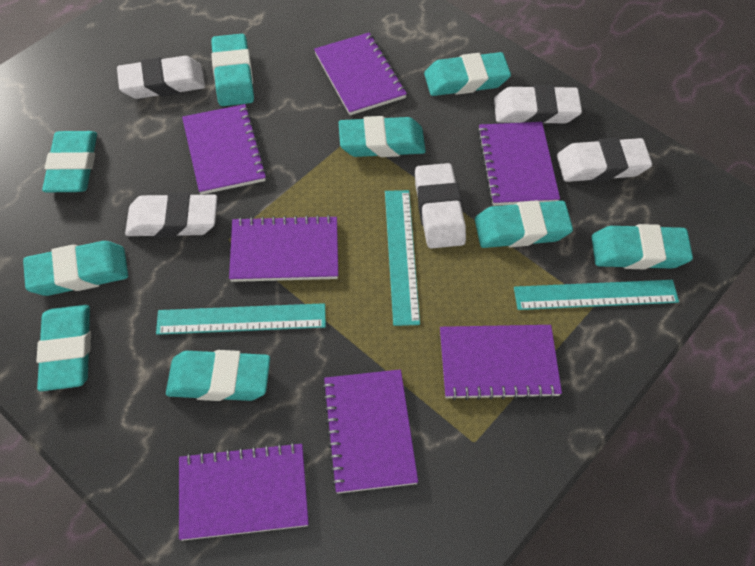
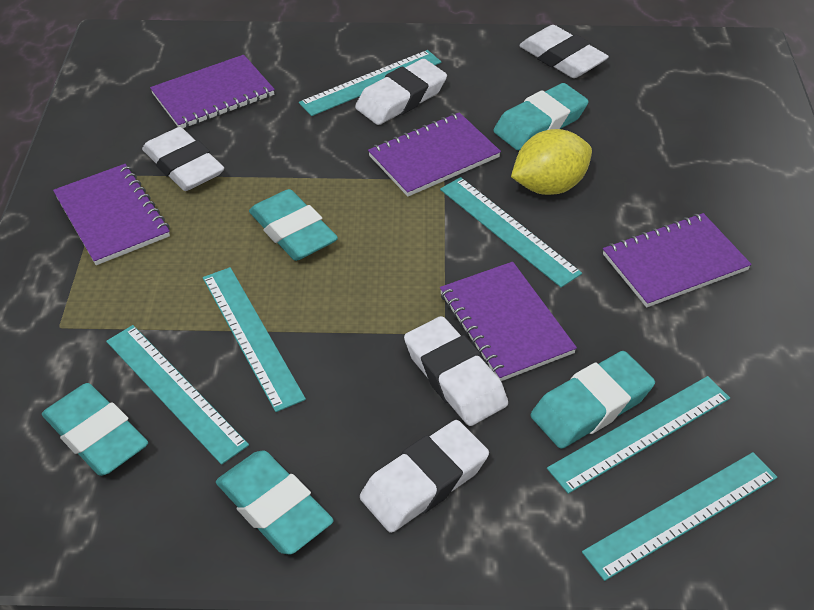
purple notebook: 7 -> 5
turquoise eraser: 9 -> 5
turquoise ruler: 3 -> 6
yellow lemon: 0 -> 1

